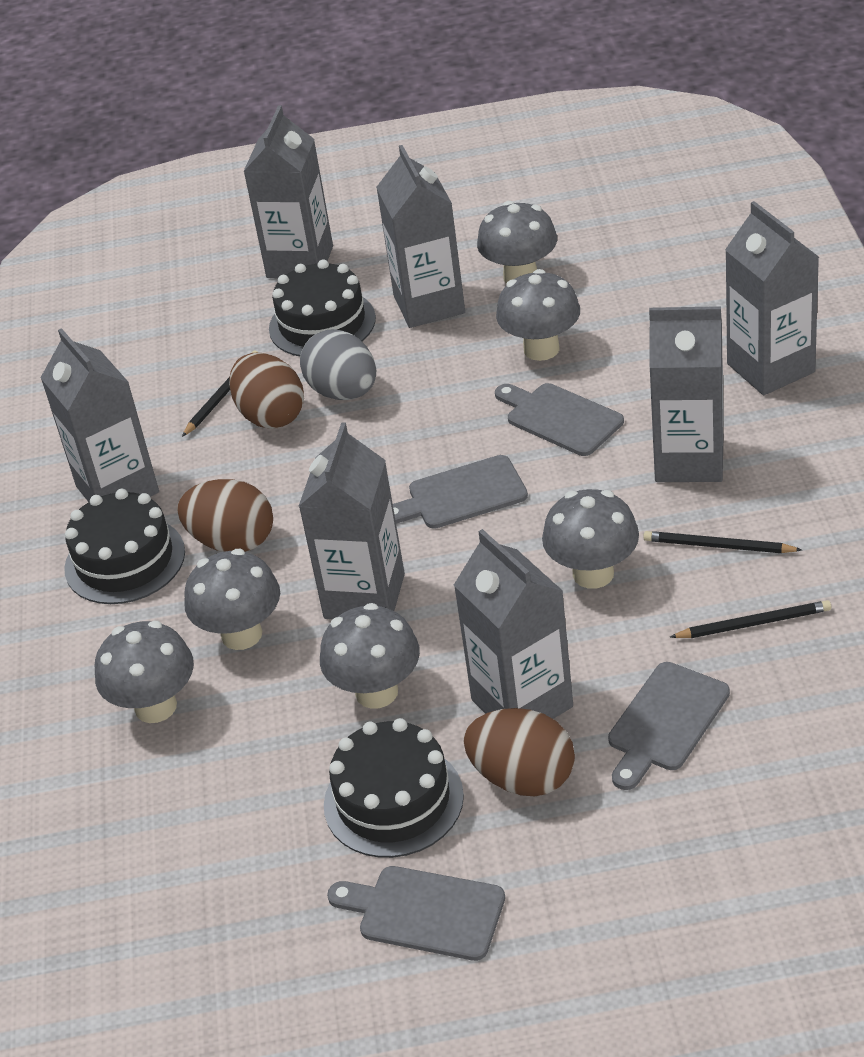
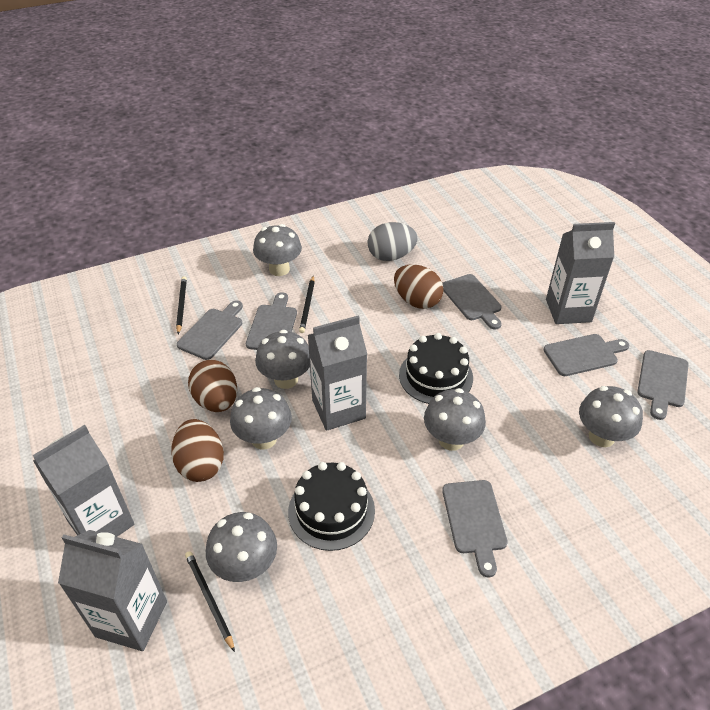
black cake: 3 -> 2
grey carton: 7 -> 4
grey cutting board: 4 -> 6

